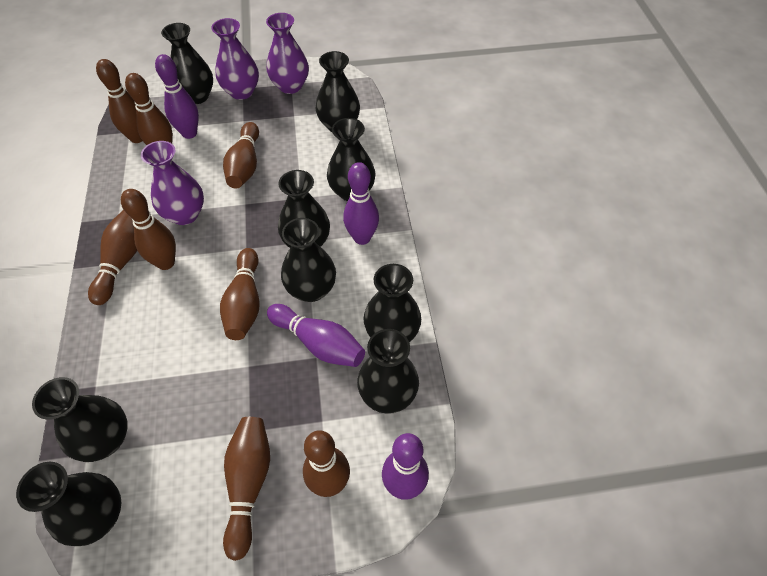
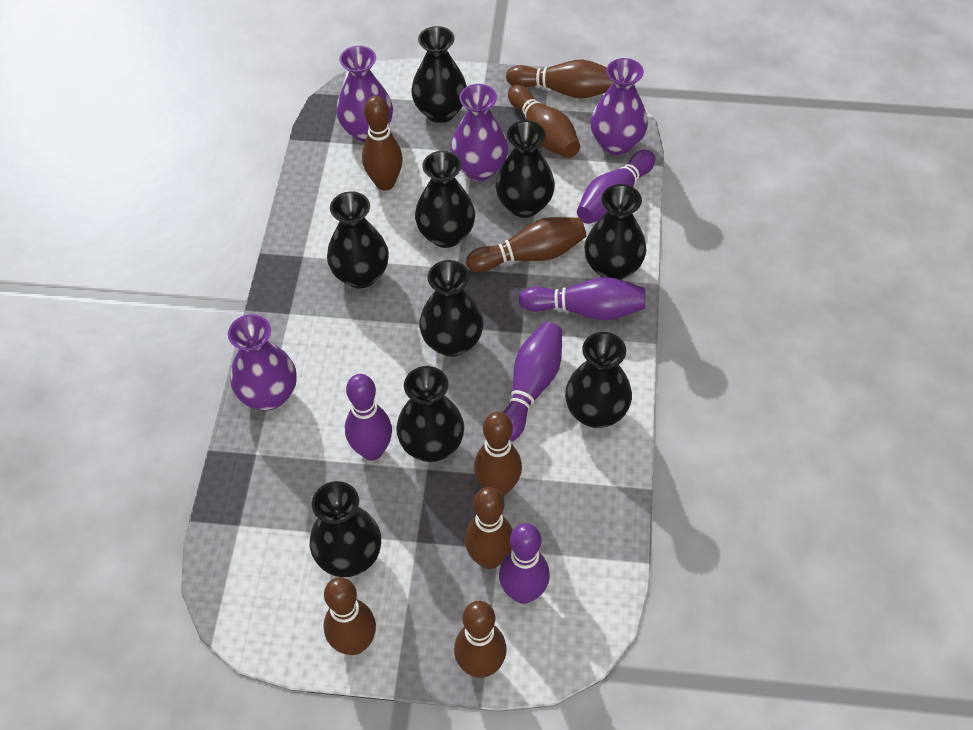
purple bowling pin: 4 -> 5
purple vase: 3 -> 4

